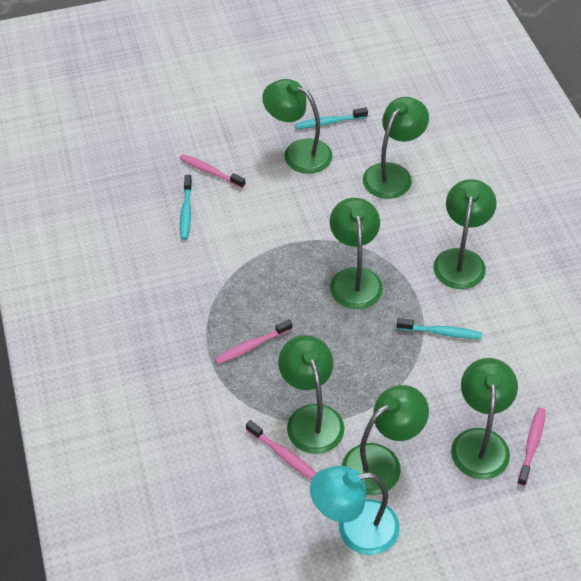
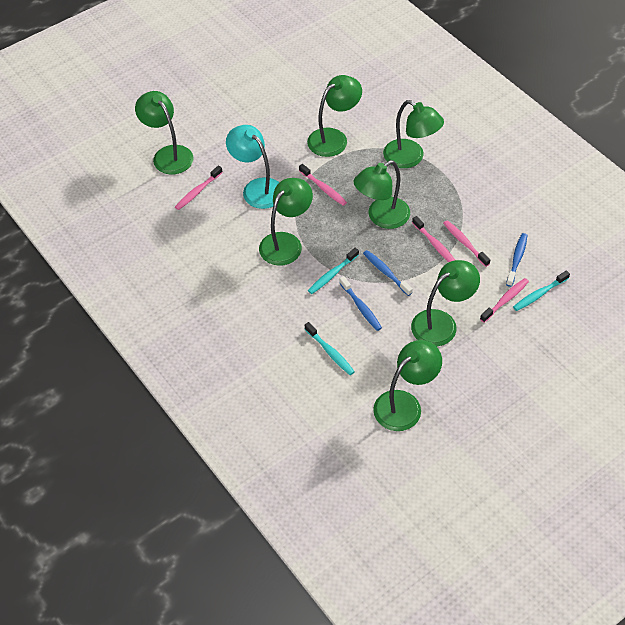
blue toothbrush: 0 -> 3
pink toothbrush: 4 -> 5

